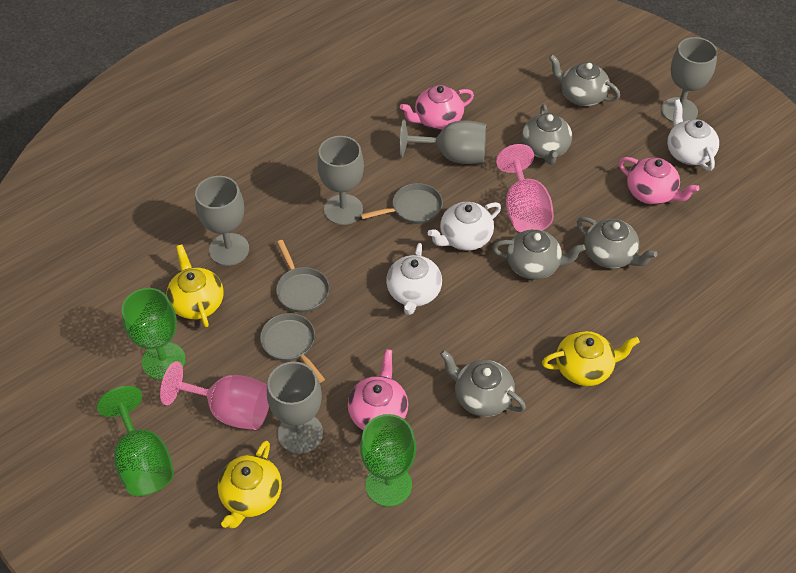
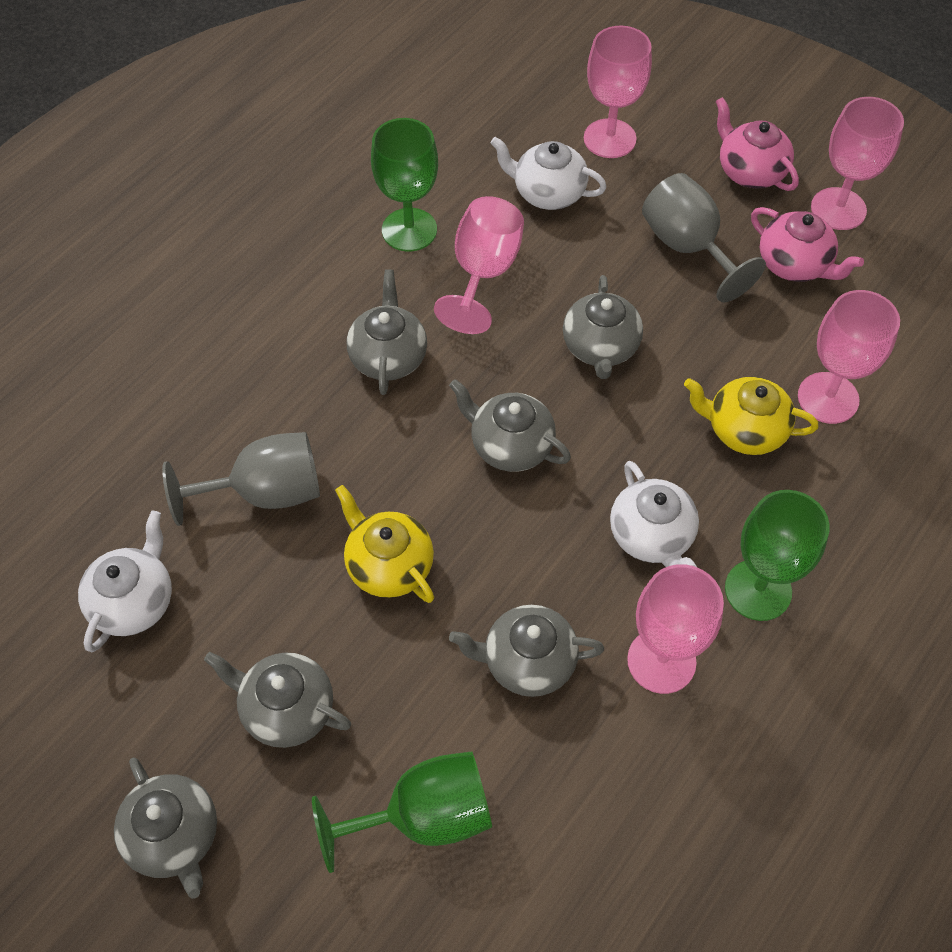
grey goblet: 5 -> 2
grey pan: 3 -> 0
grey teapot: 5 -> 6
pink goblet: 2 -> 5
pink teapot: 3 -> 2
yellow teapot: 3 -> 2

